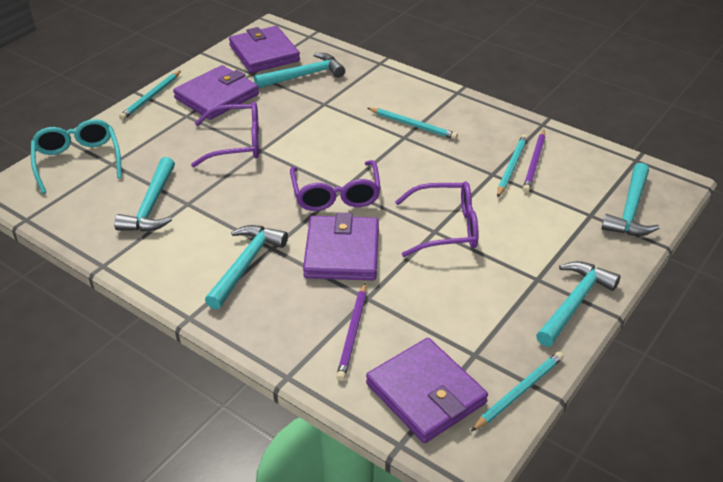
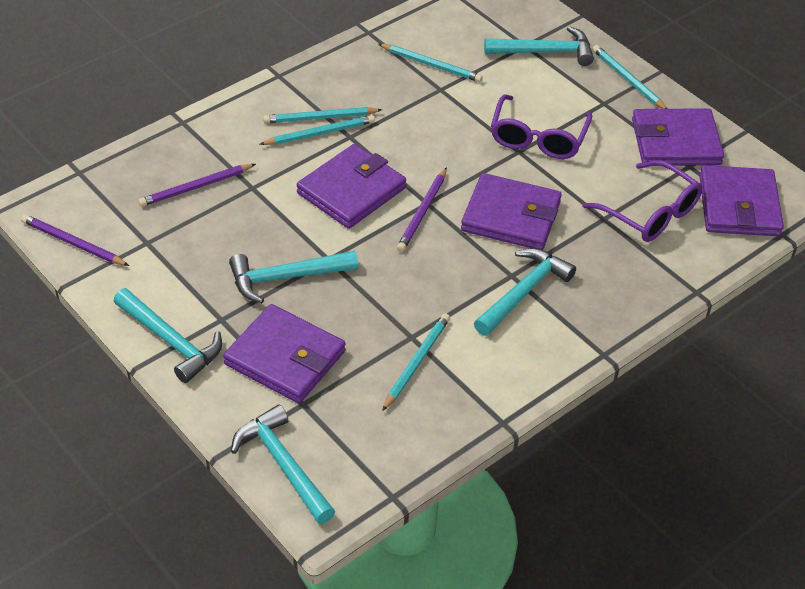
purple glasses: 3 -> 2
purple pencil: 2 -> 3
purple wallet: 4 -> 5
turquoise glasses: 1 -> 0
turquoise pencil: 4 -> 5

